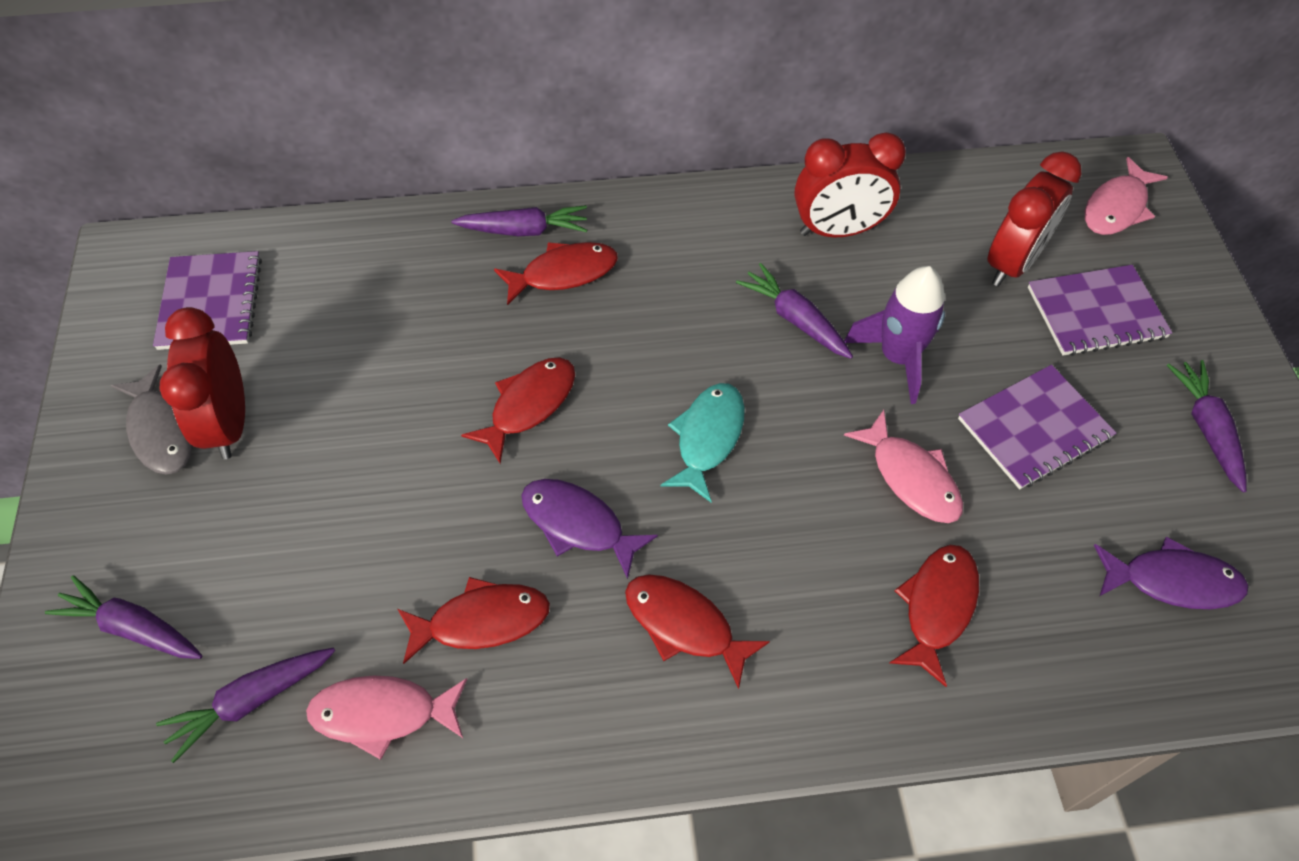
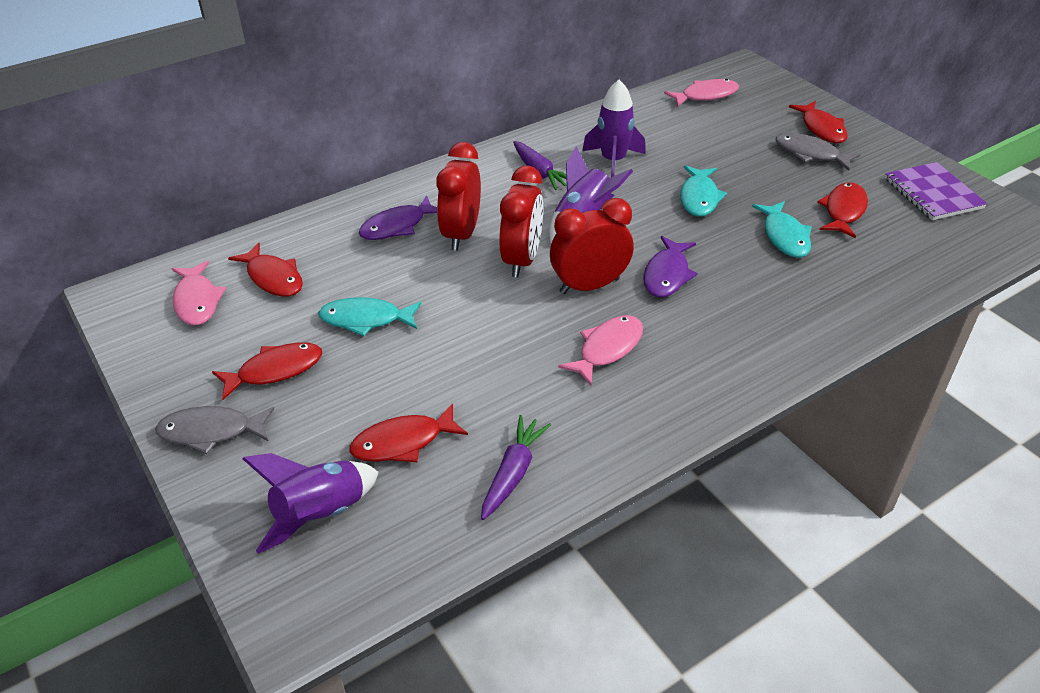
grey fish: 1 -> 2
purple carrot: 5 -> 2
purple notebook: 3 -> 1
purple rocket: 1 -> 3
turquoise fish: 1 -> 3

